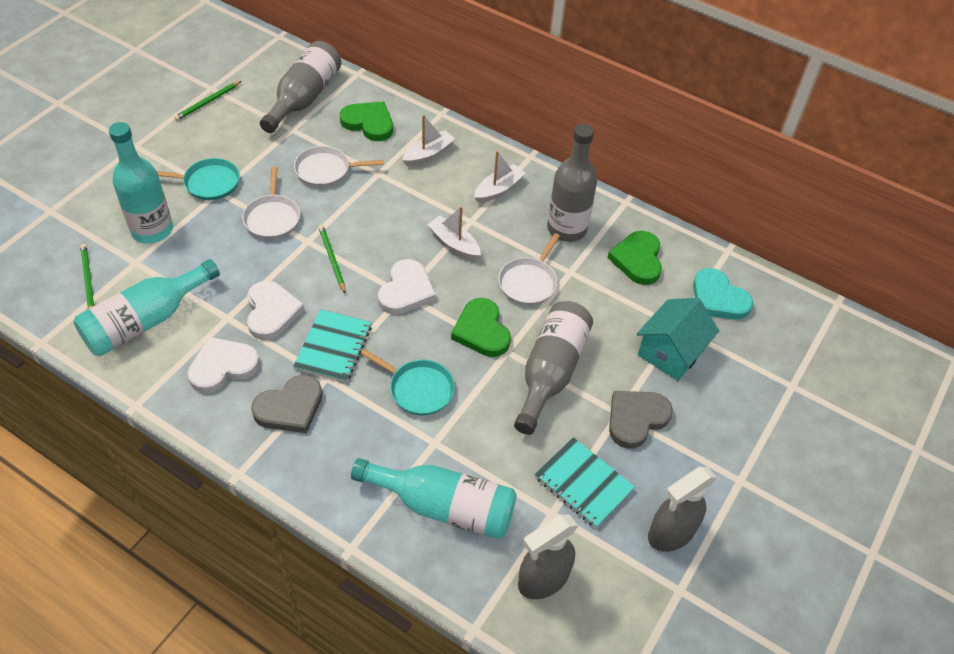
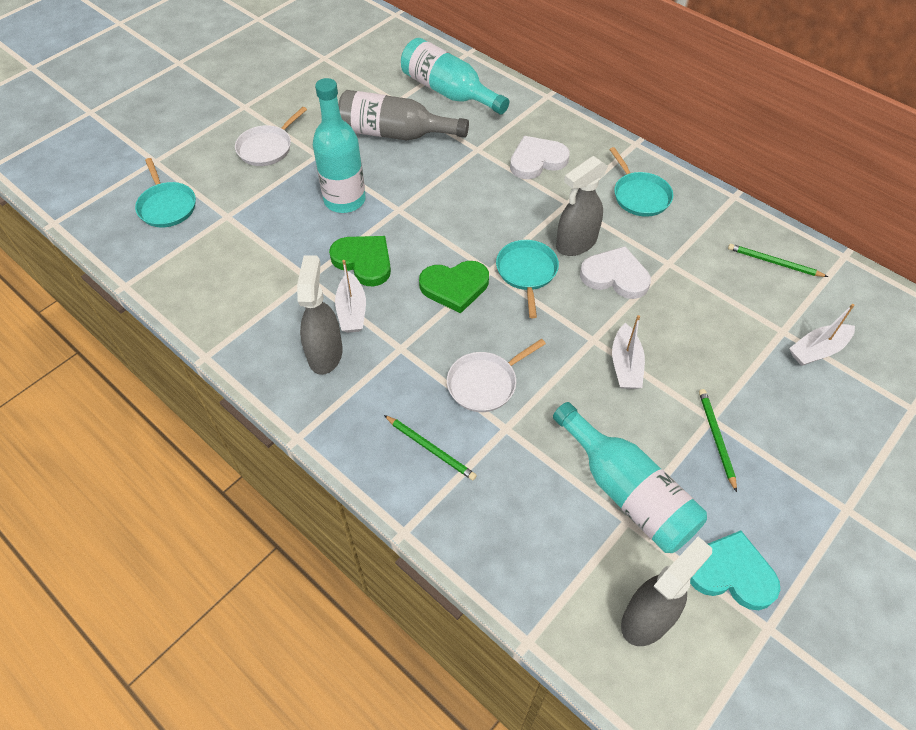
green heart: 3 -> 2
grey bottle: 3 -> 1
grey heart: 2 -> 0
grey spray bottle: 2 -> 3
turquoise house: 1 -> 0
turquoise notebook: 2 -> 0
turquoise pan: 2 -> 3
white heart: 3 -> 2
white pan: 3 -> 2

